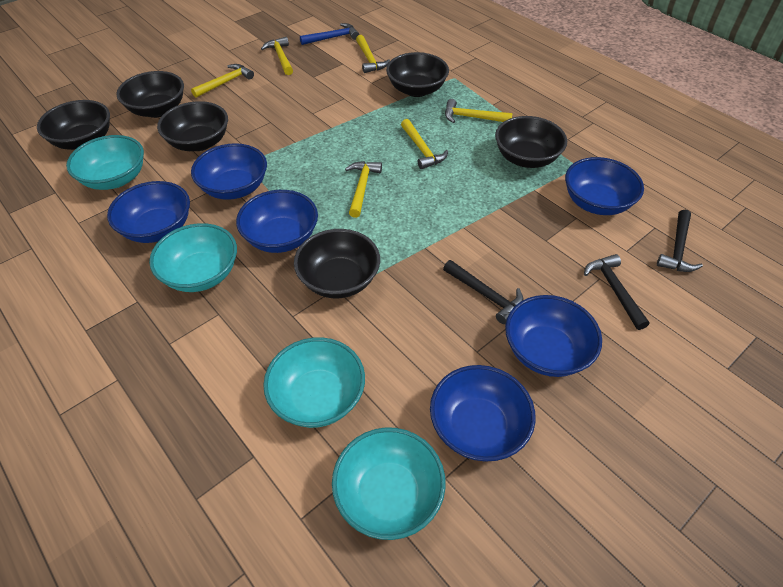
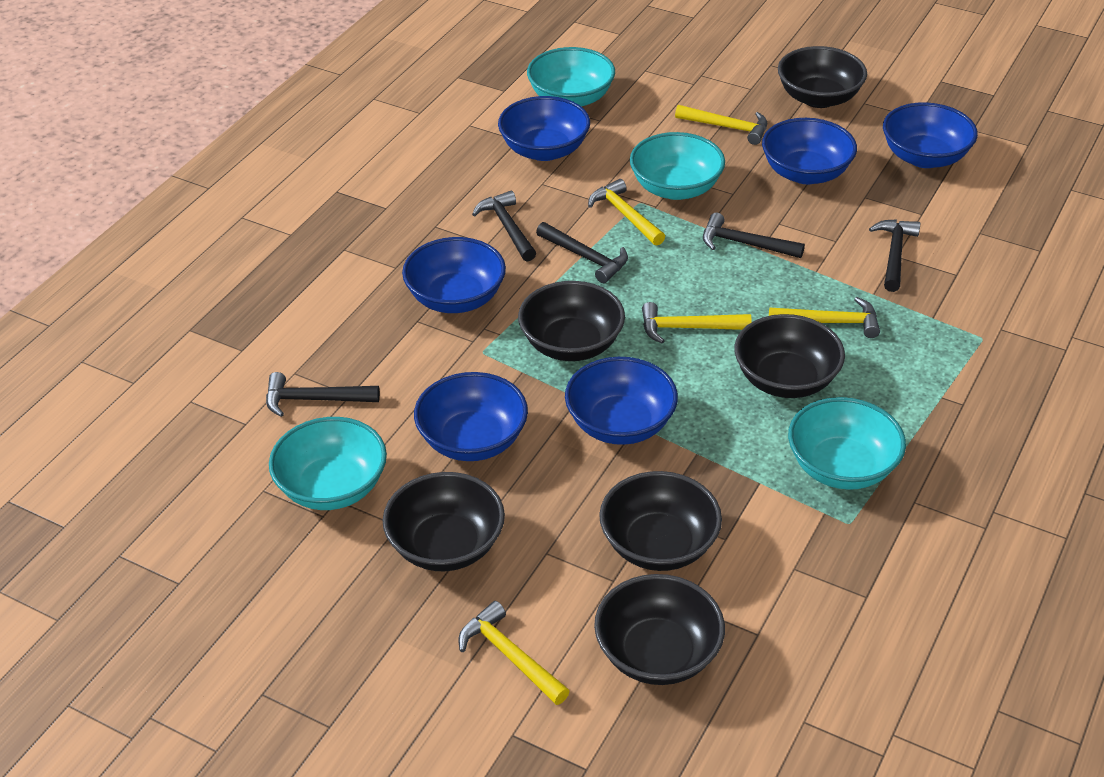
black hammer: 3 -> 5
blue hammer: 1 -> 0
yellow hammer: 6 -> 5

